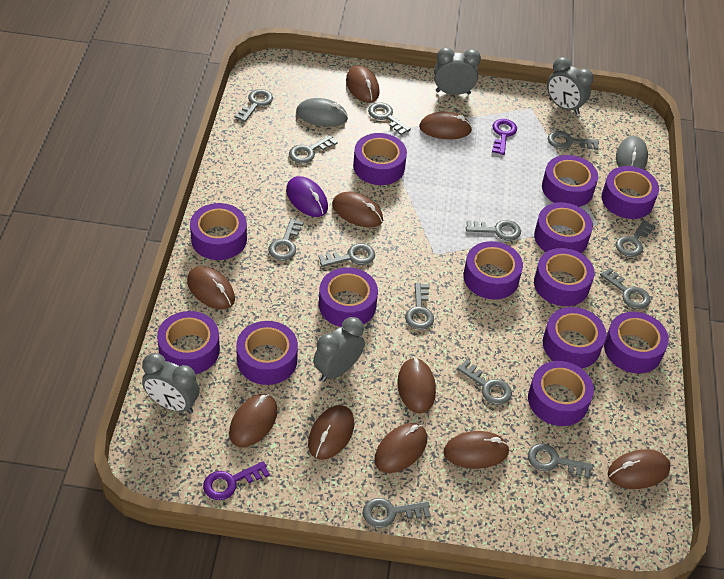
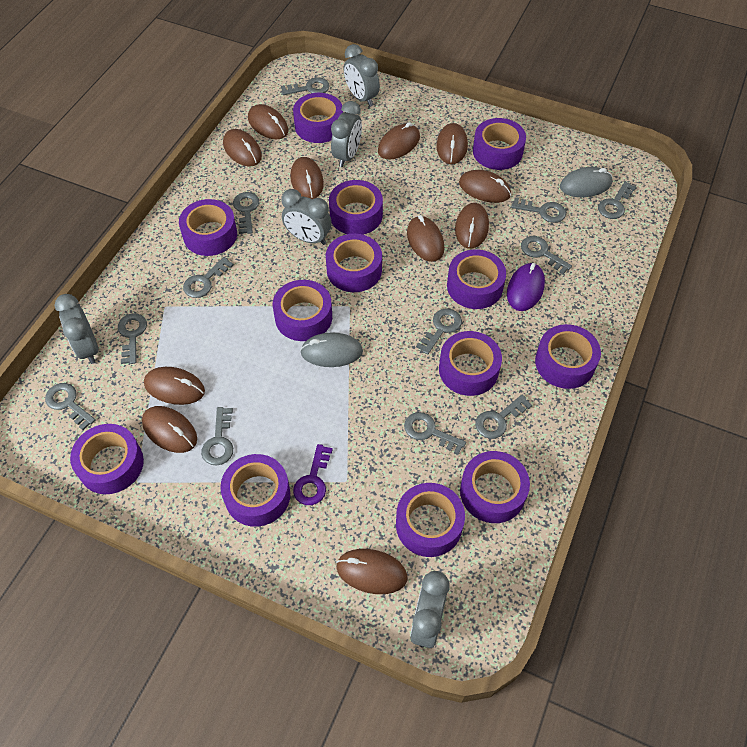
brown mouse: 10 -> 11
grey clock: 4 -> 5
grey key: 13 -> 12
purple key: 2 -> 1

